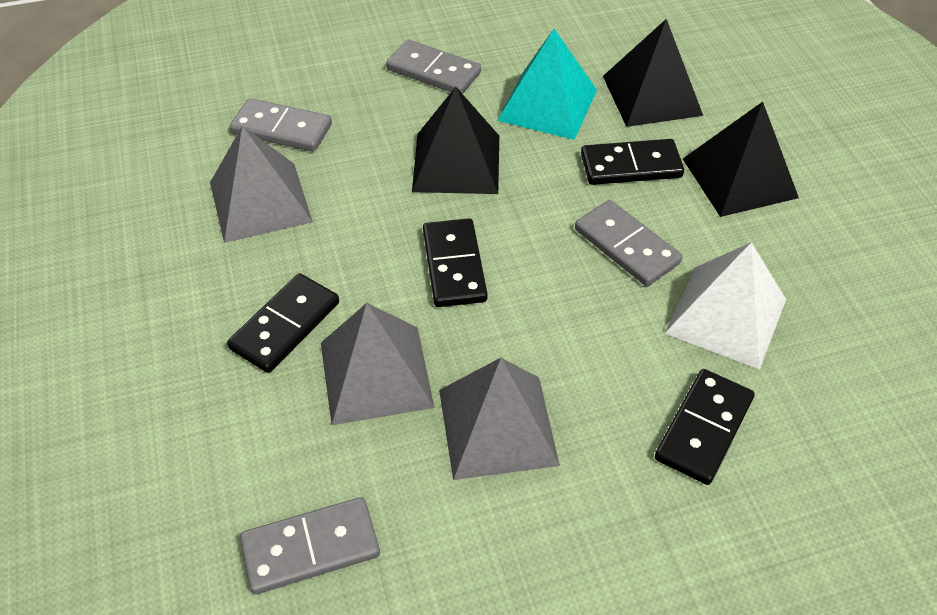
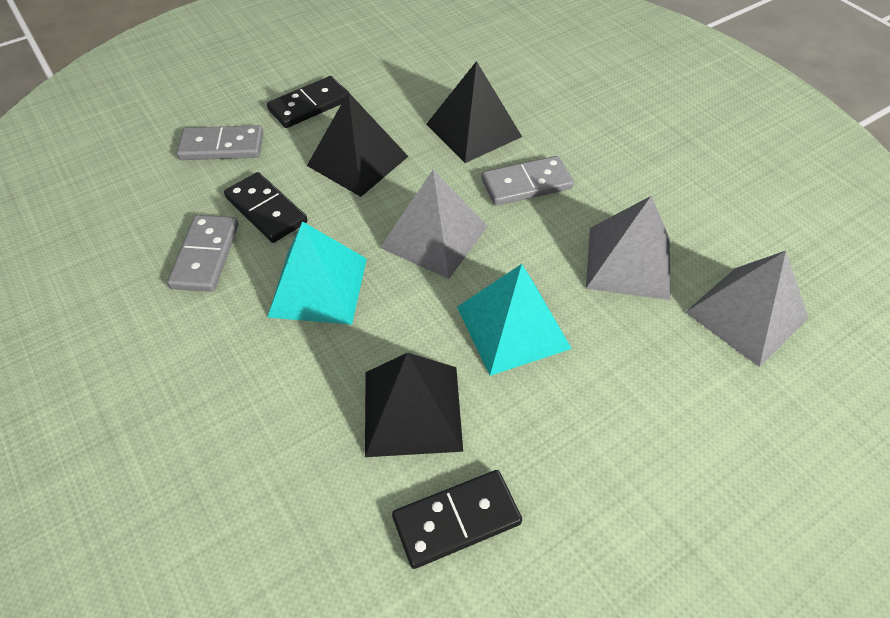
black domino: 4 -> 3
grey domino: 4 -> 3
turquoise pyramid: 1 -> 2
white pyramid: 1 -> 0

